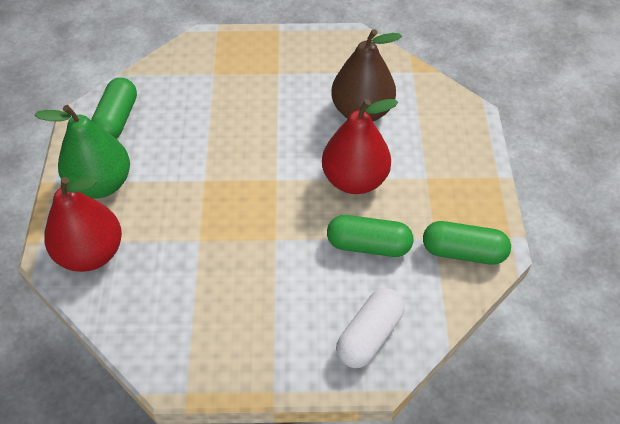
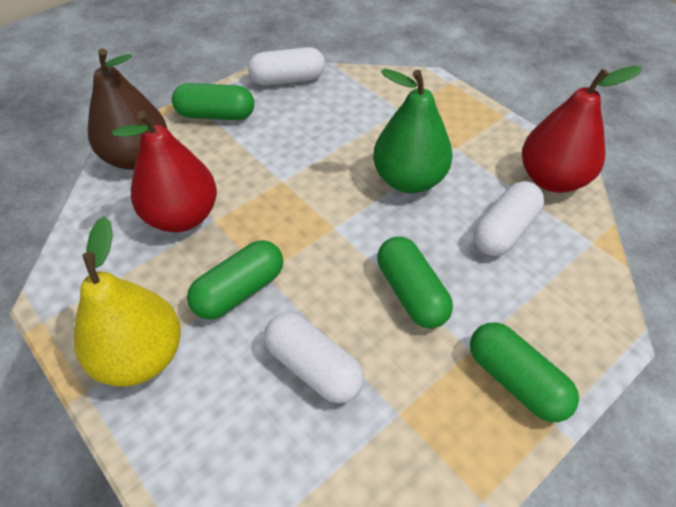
green capsule: 3 -> 4
white capsule: 1 -> 3
yellow pear: 0 -> 1

